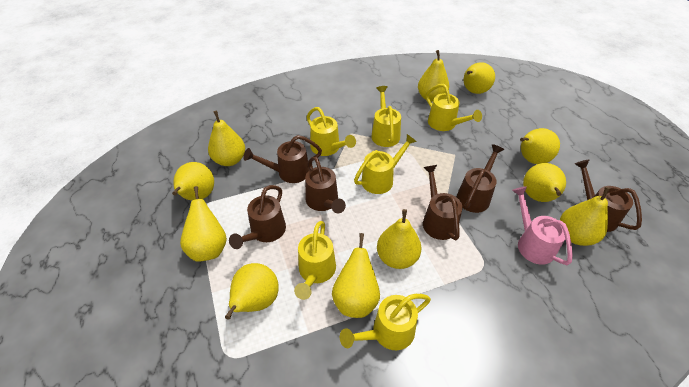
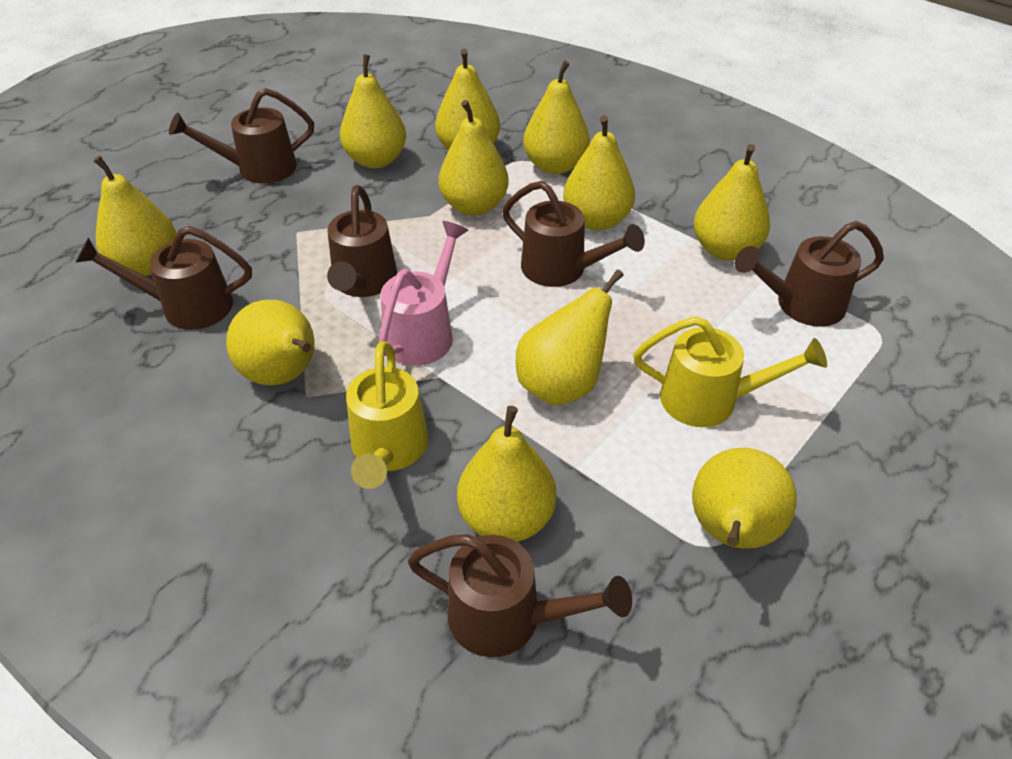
yellow watering can: 6 -> 2

